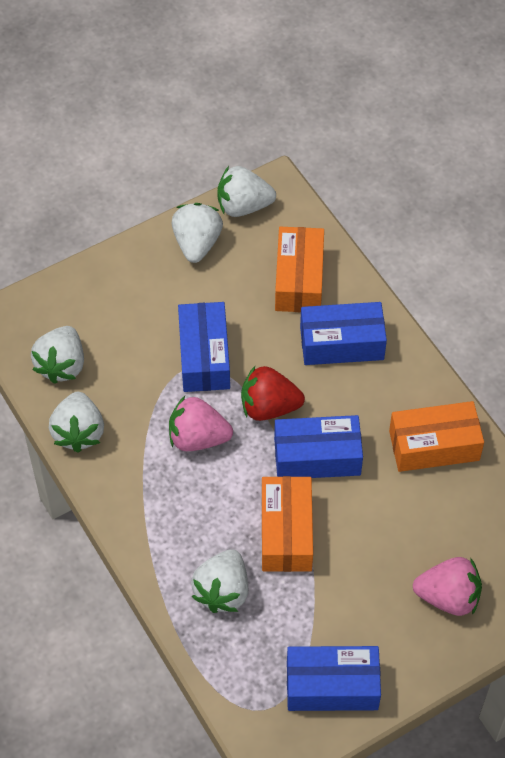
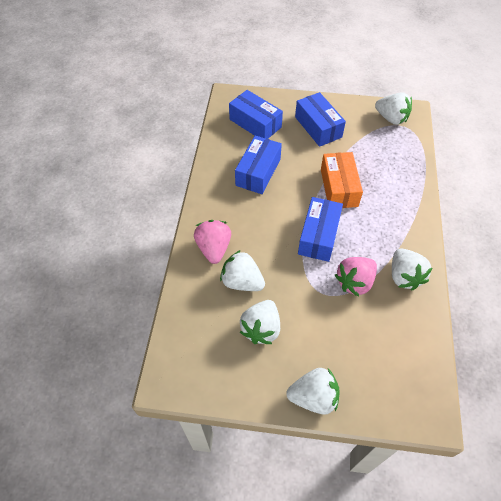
orange box: 3 -> 1
red strawberry: 1 -> 0

